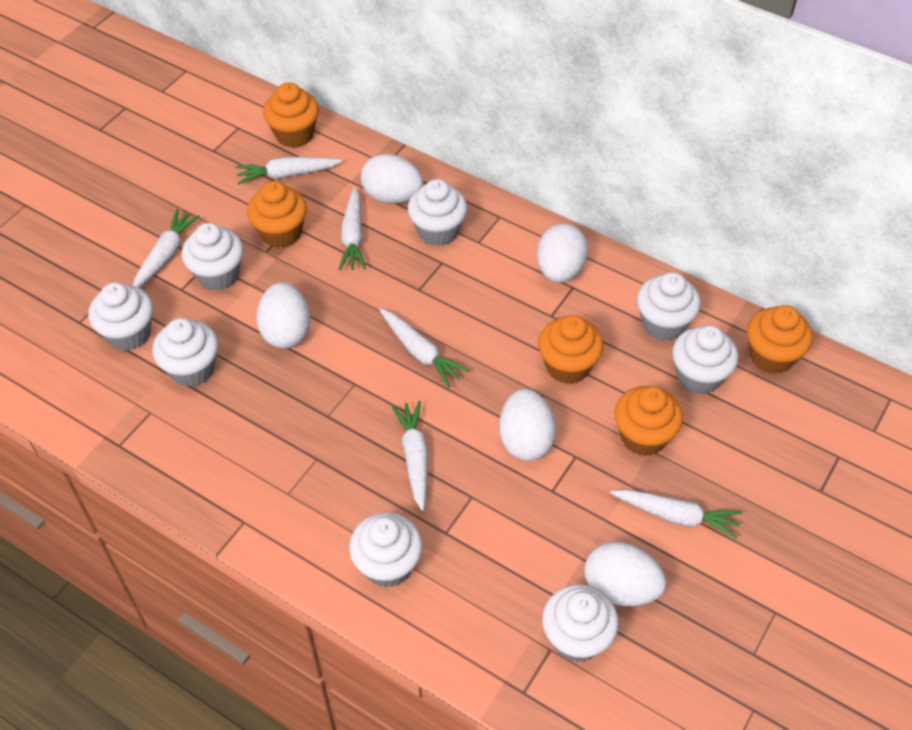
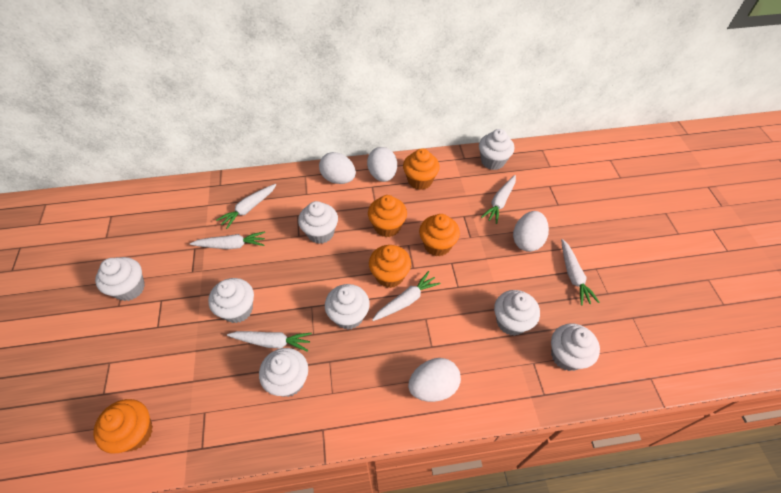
white egg: 5 -> 4

